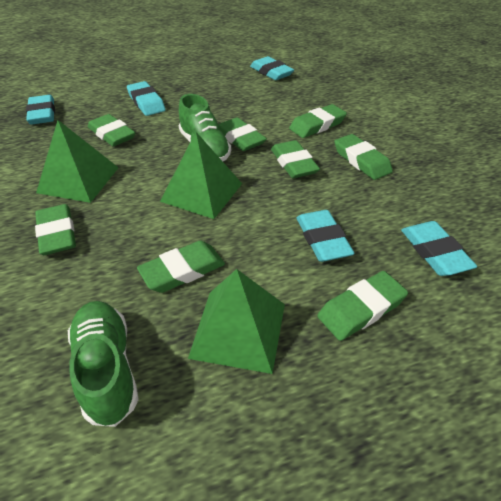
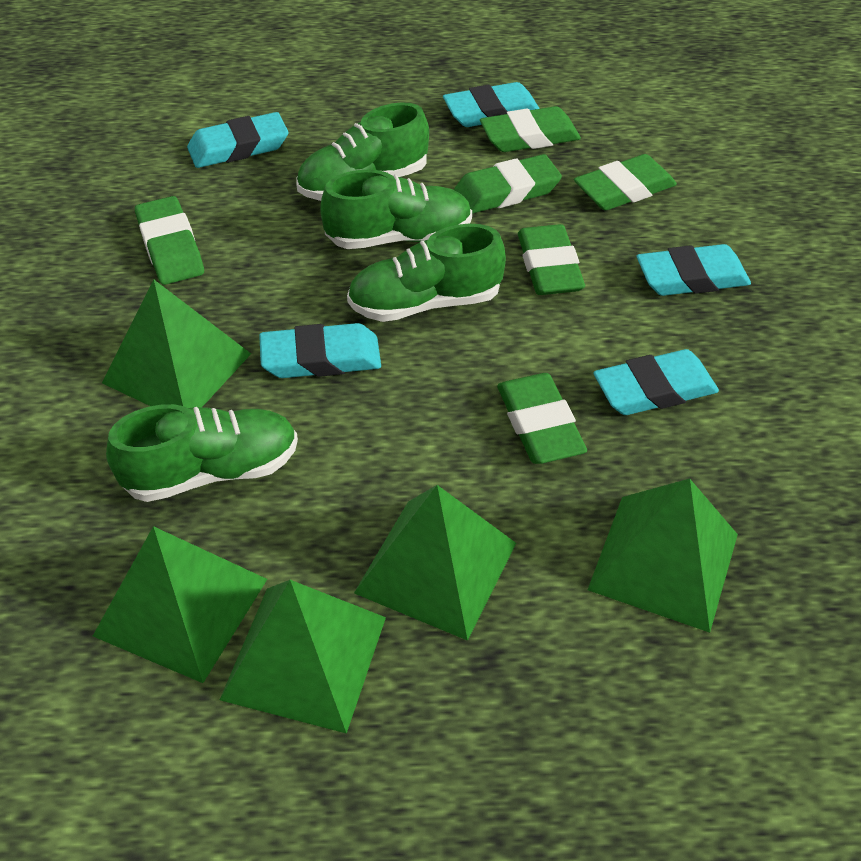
green eraser: 8 -> 6
green pyramid: 3 -> 5
green shoe: 2 -> 4

